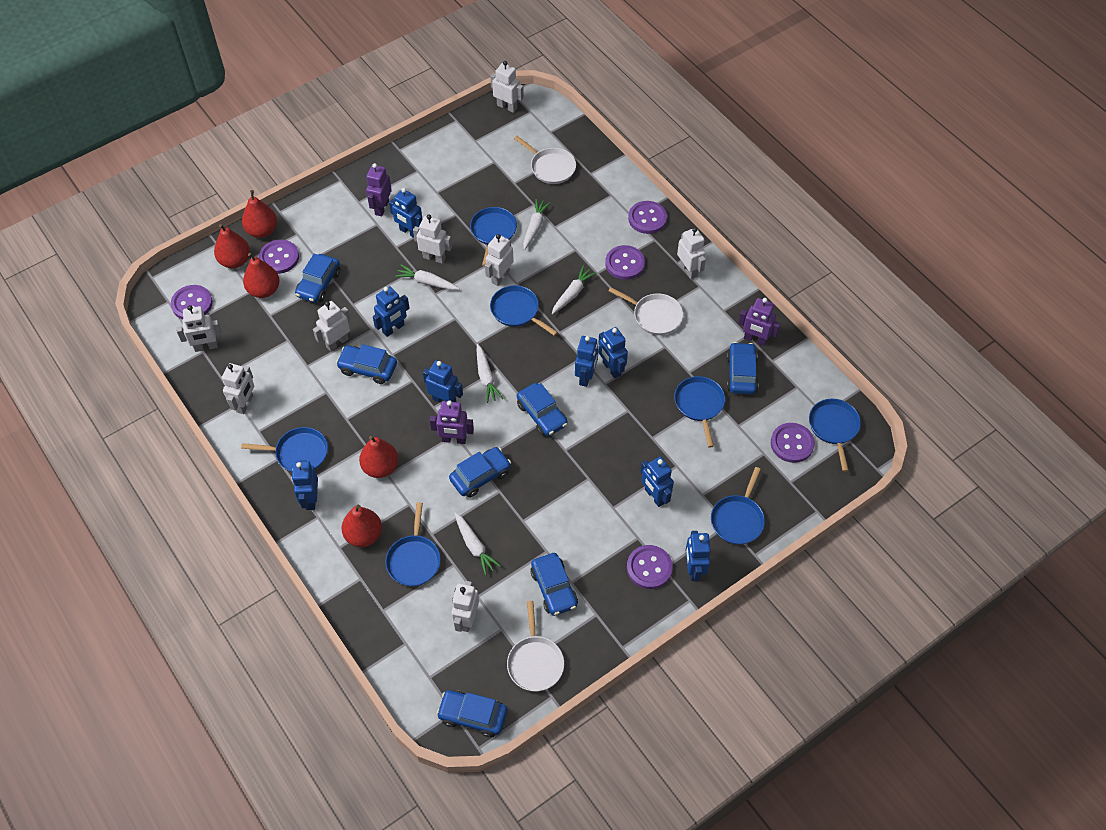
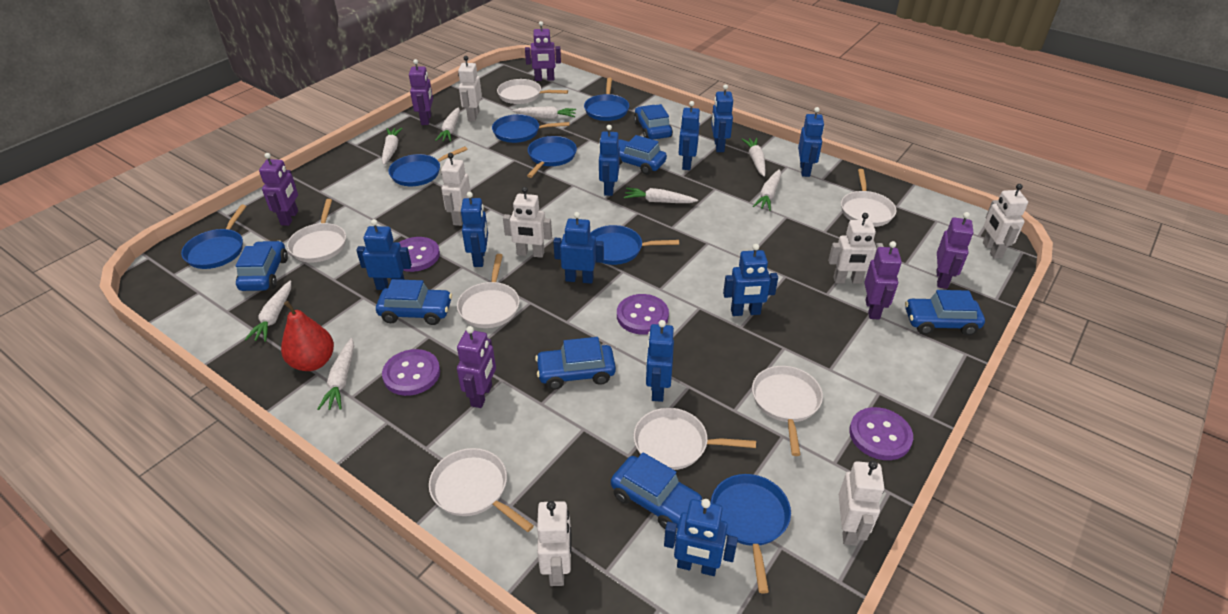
blue robot: 8 -> 10
purple button: 6 -> 4
purple robot: 3 -> 6
red pear: 5 -> 1
white carrot: 5 -> 8
white pan: 3 -> 7
white robot: 8 -> 7

